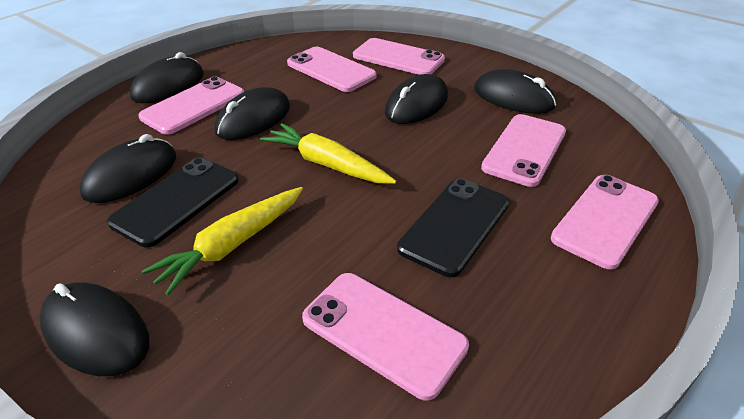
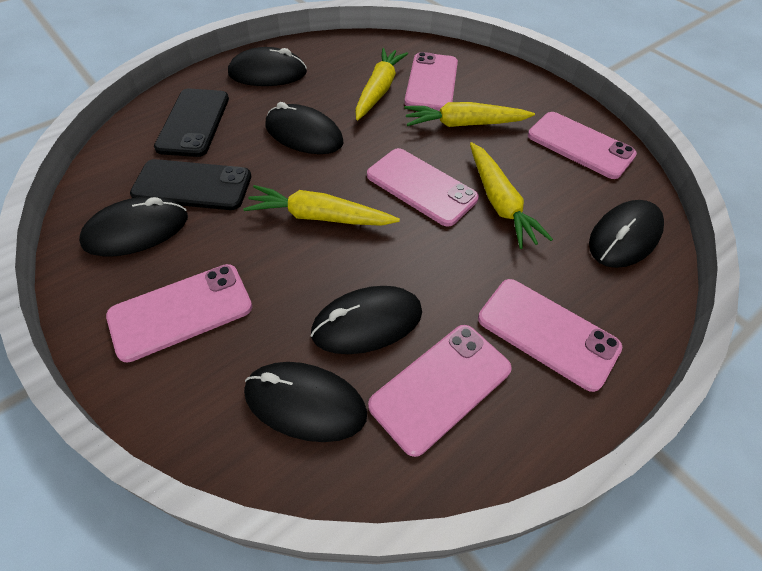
yellow carrot: 2 -> 4

